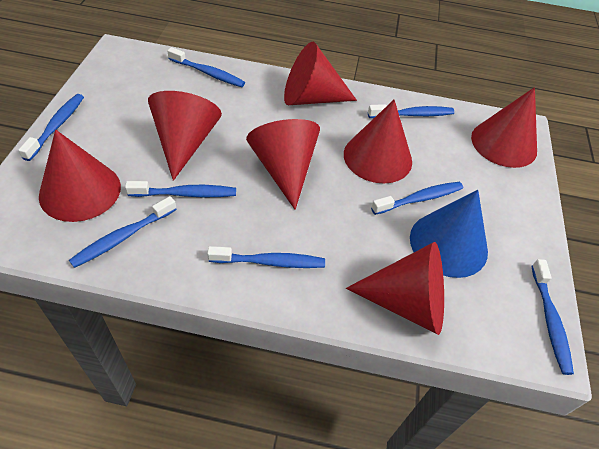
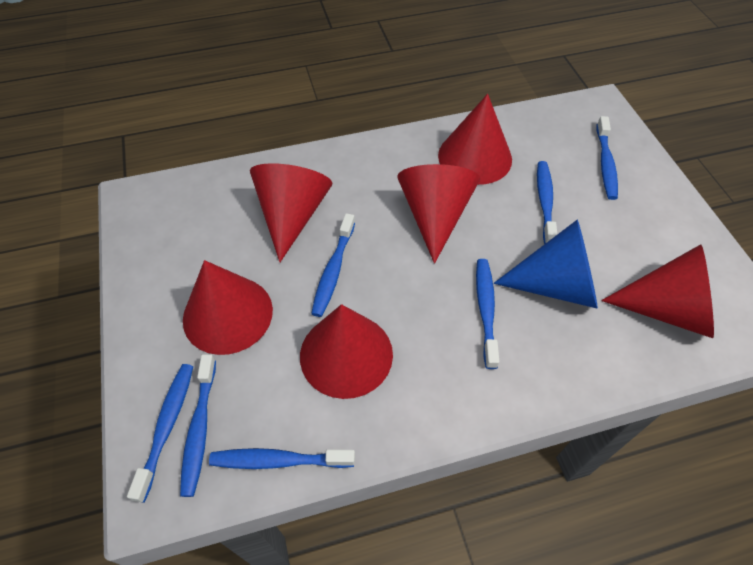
blue toothbrush: 8 -> 7
red cone: 7 -> 6

